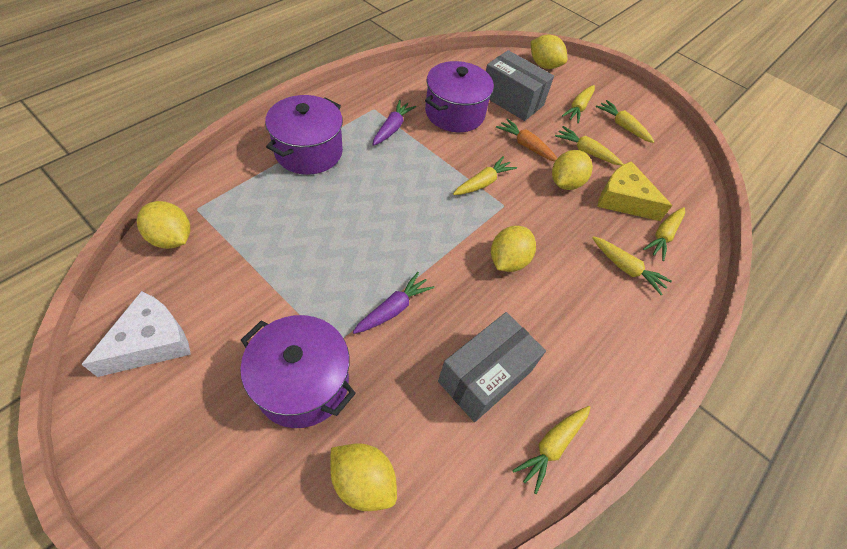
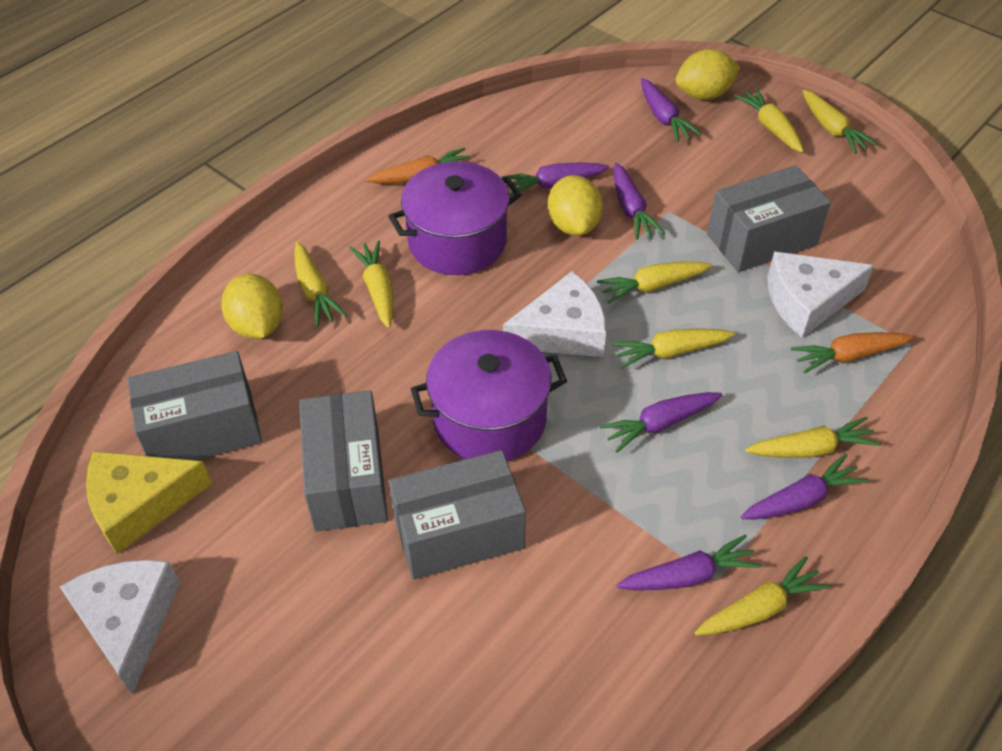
grey box: 2 -> 4
orange carrot: 1 -> 2
purple carrot: 2 -> 6
purple pot: 3 -> 2
white cheese: 1 -> 3
yellow carrot: 7 -> 8
yellow lemon: 5 -> 3

